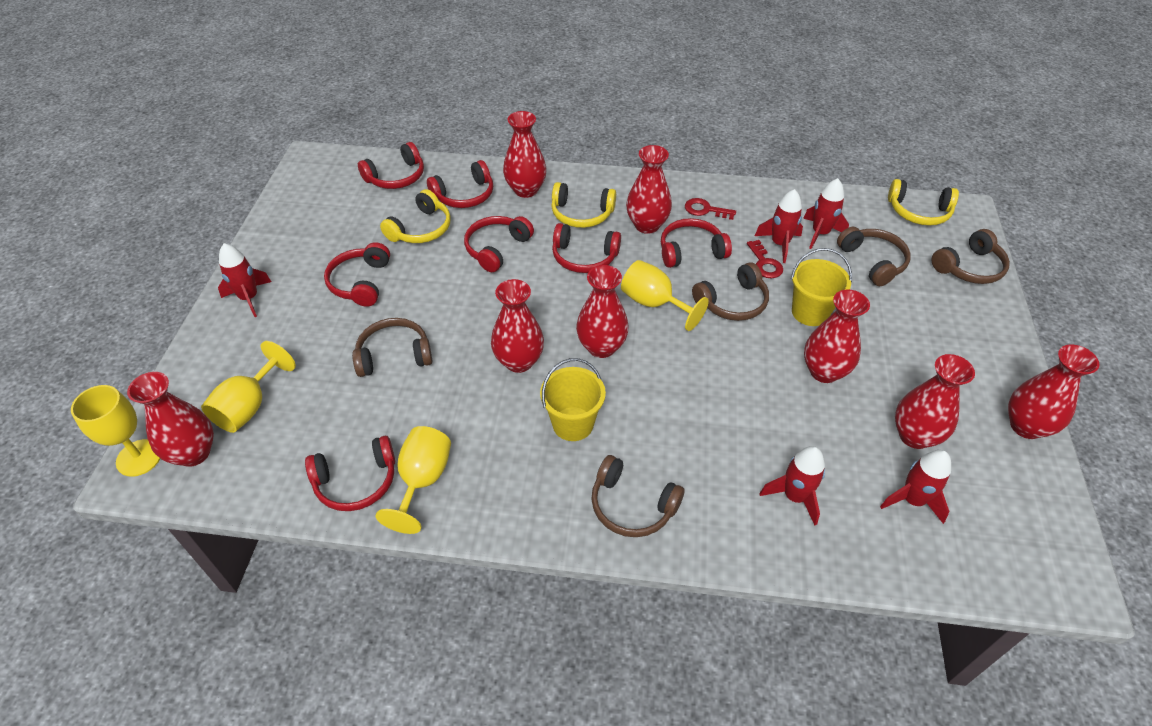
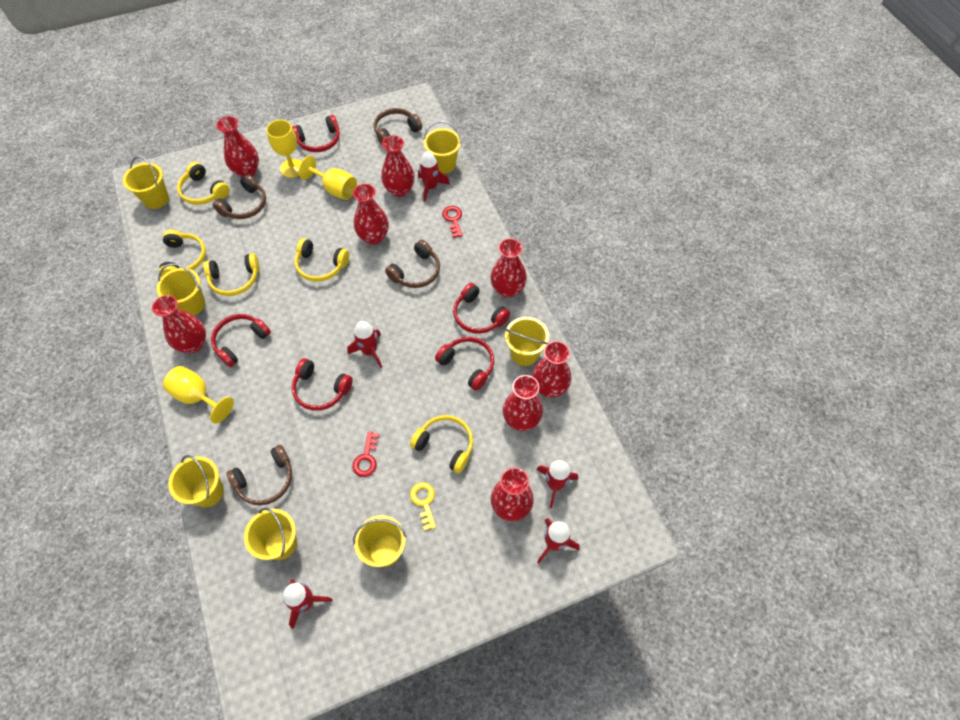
brown headphones: 5 -> 4
red headphones: 7 -> 5
yellow bucket: 2 -> 7
yellow goblet: 4 -> 3
yellow headphones: 3 -> 5
yellow key: 0 -> 1

